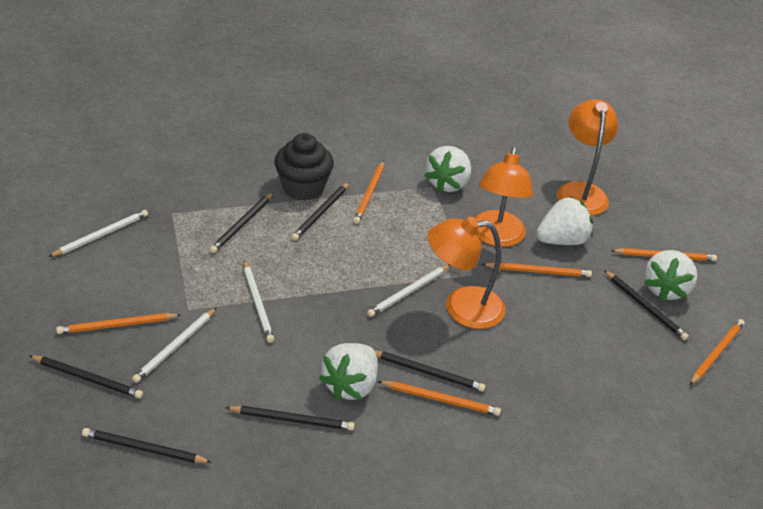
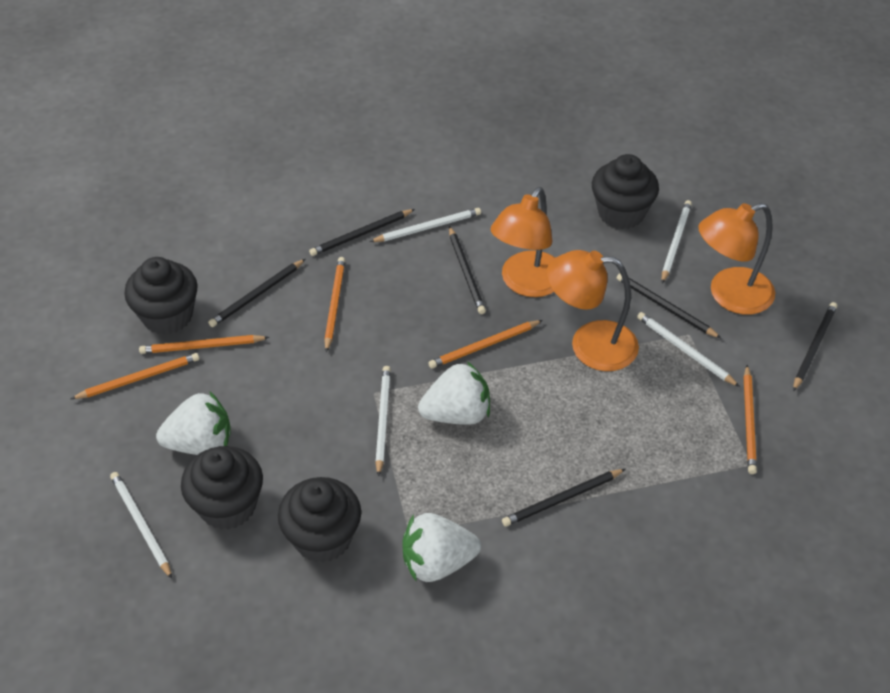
black cupcake: 1 -> 4
black pencil: 7 -> 6
orange pencil: 6 -> 5
white pencil: 4 -> 5
white strawberry: 4 -> 3

